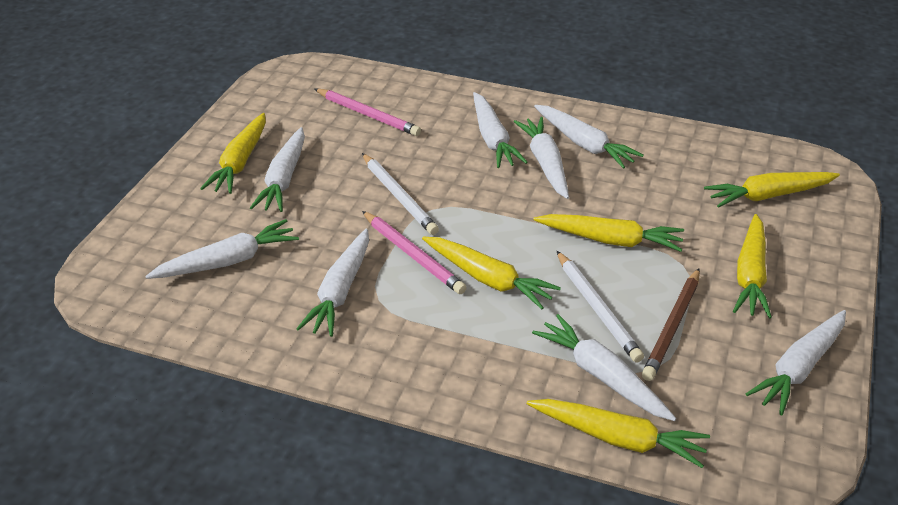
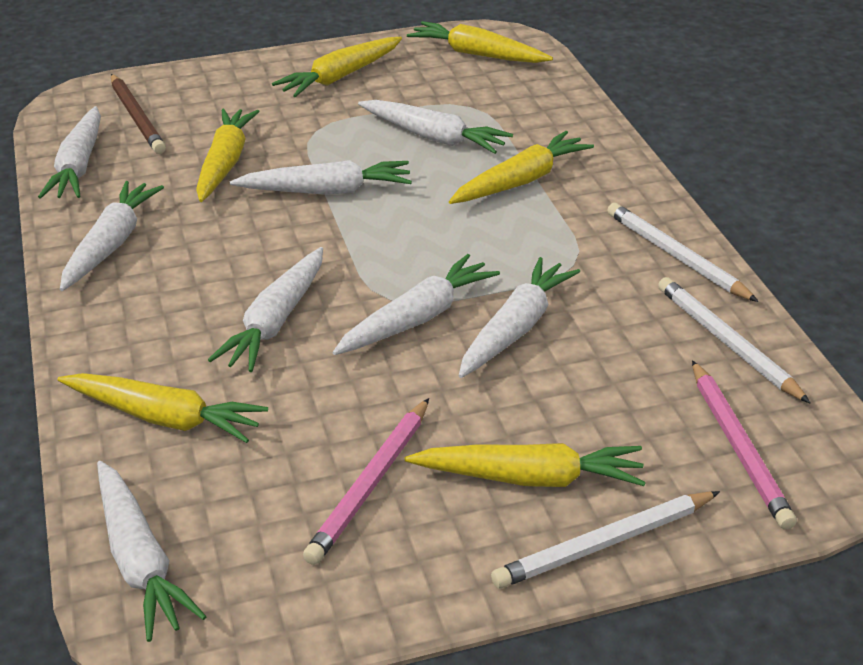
white pencil: 2 -> 3

